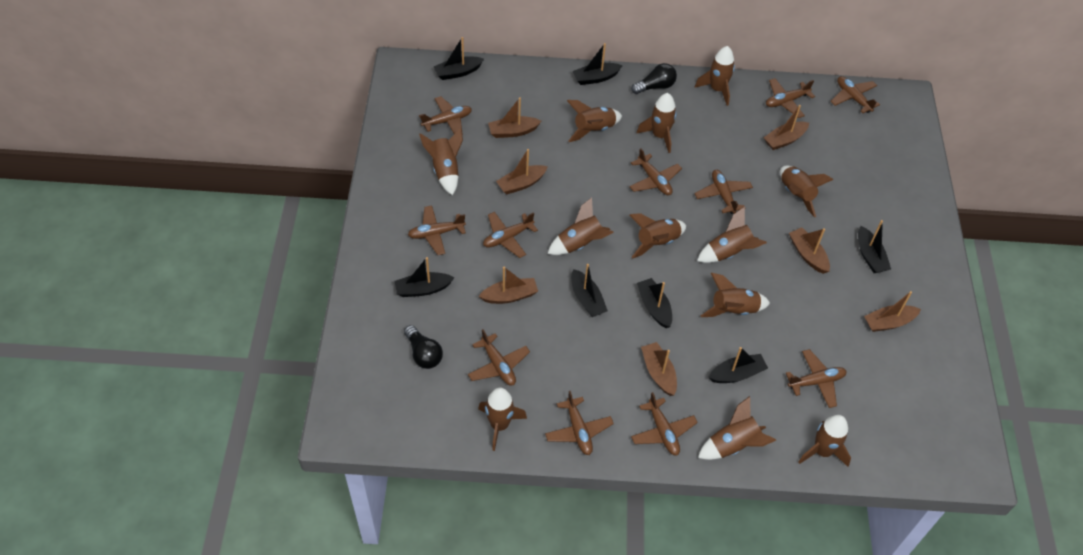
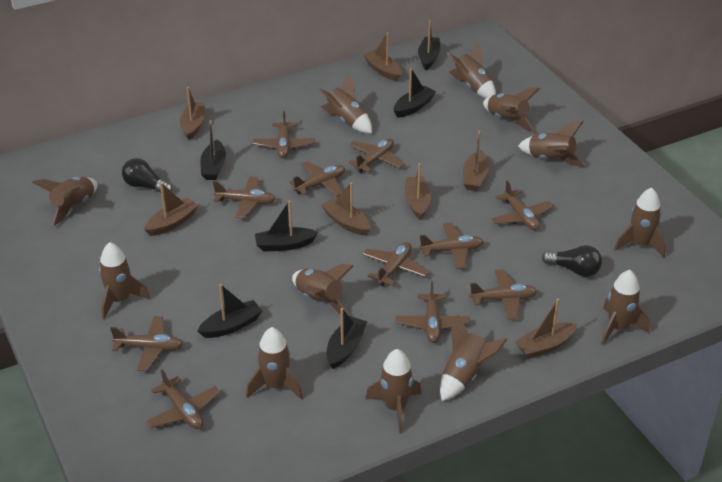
black boat: 7 -> 6

